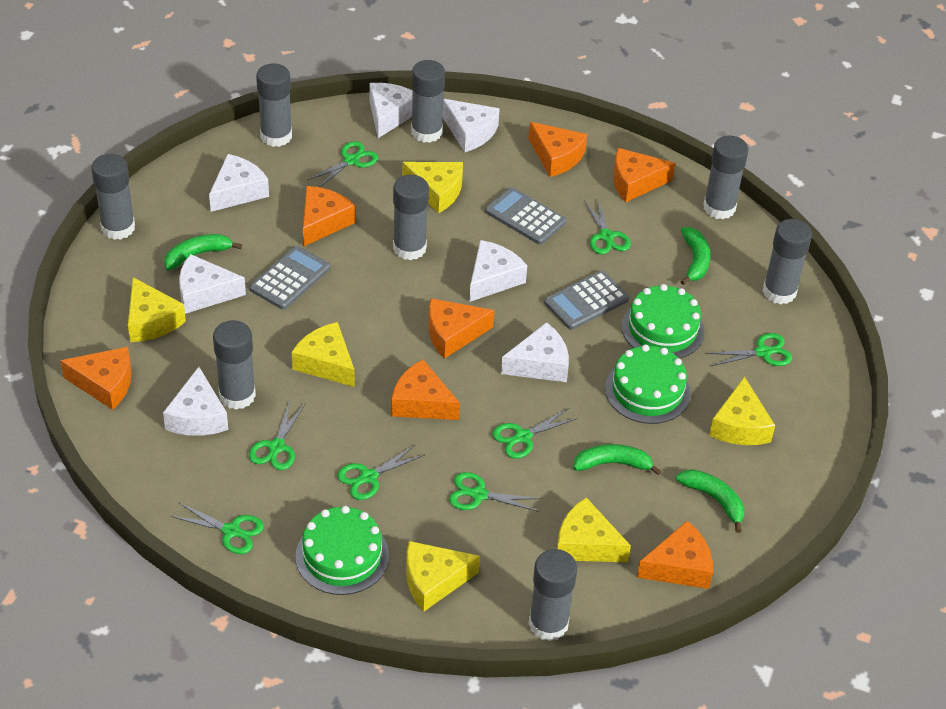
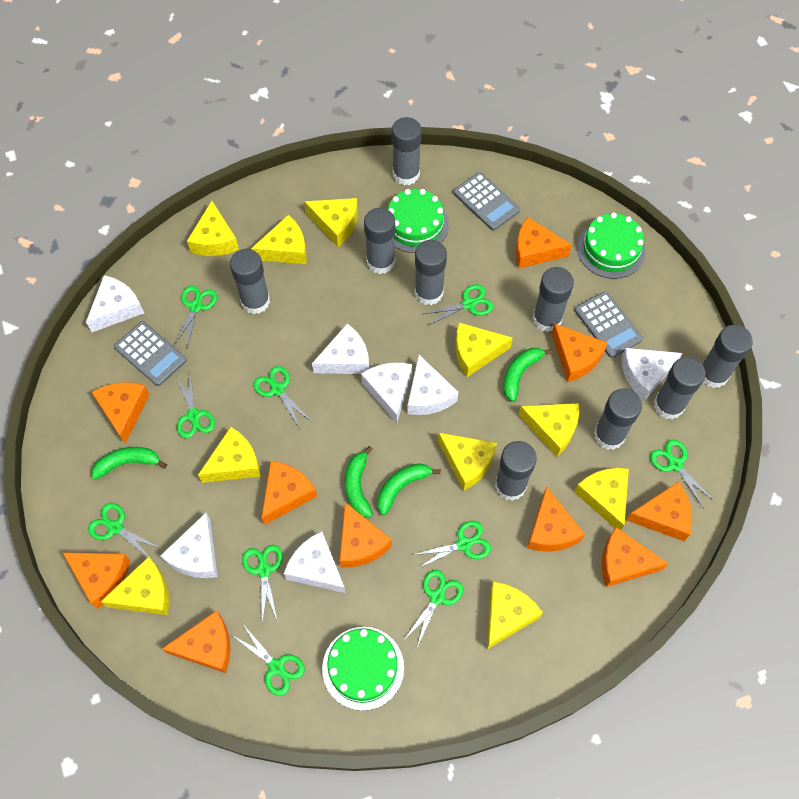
green scissors: 8 -> 10
grey glue stick: 8 -> 9
orange cheese: 7 -> 10
yellow cheese: 6 -> 10

